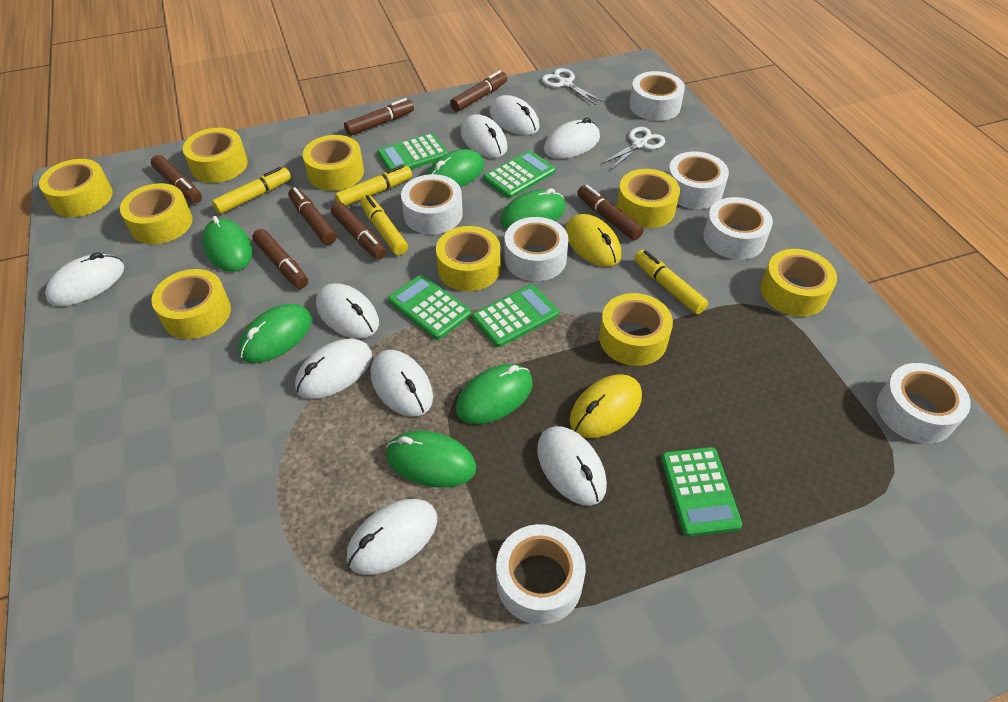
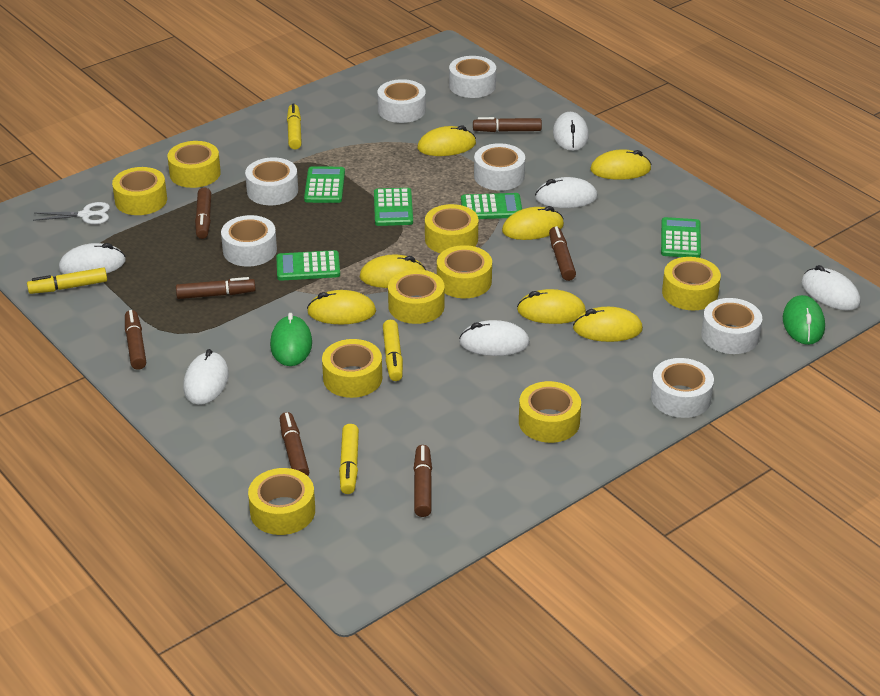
green mouse: 6 -> 2
white mouse: 9 -> 6
white scissors: 2 -> 1
yellow mouse: 2 -> 7

